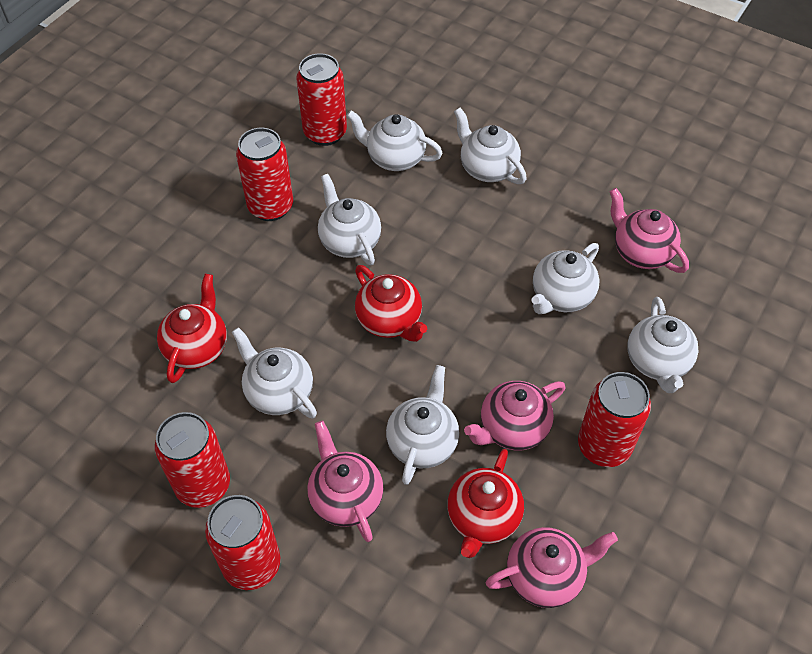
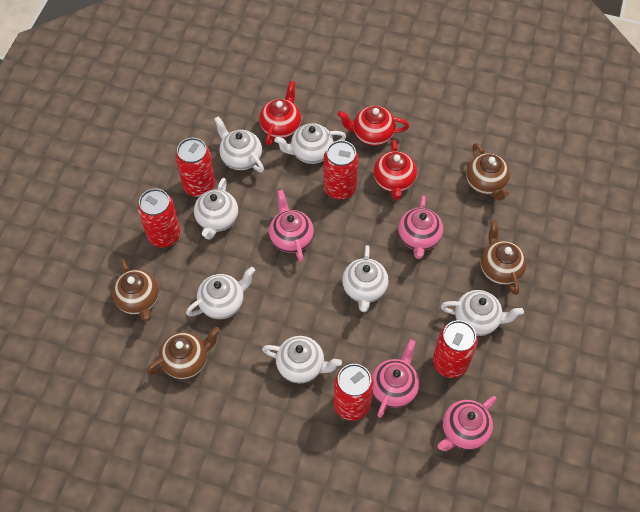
brown teapot: 0 -> 4

